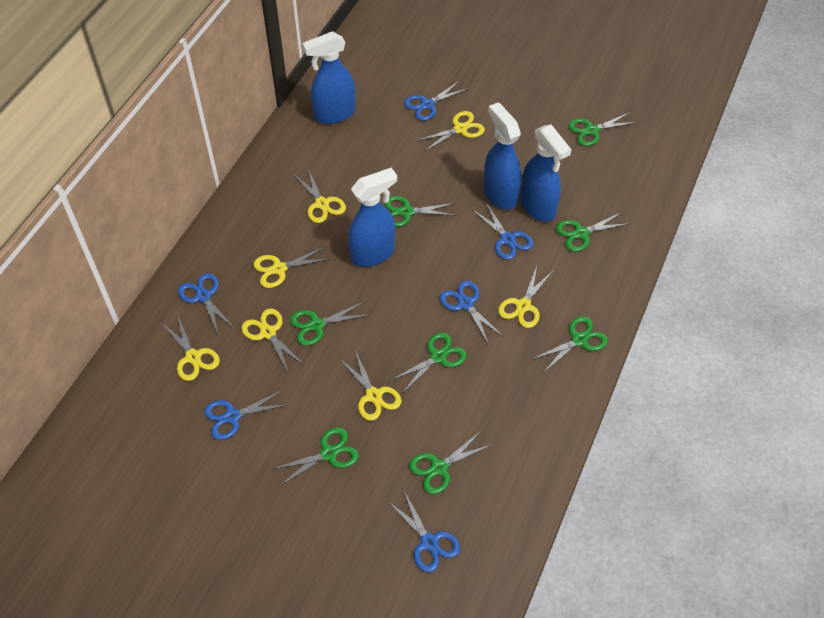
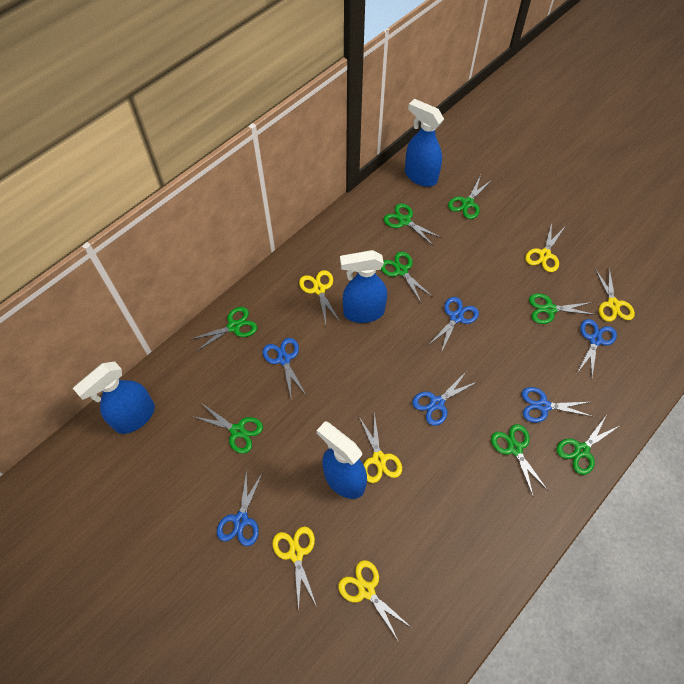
yellow scissors: 7 -> 6

